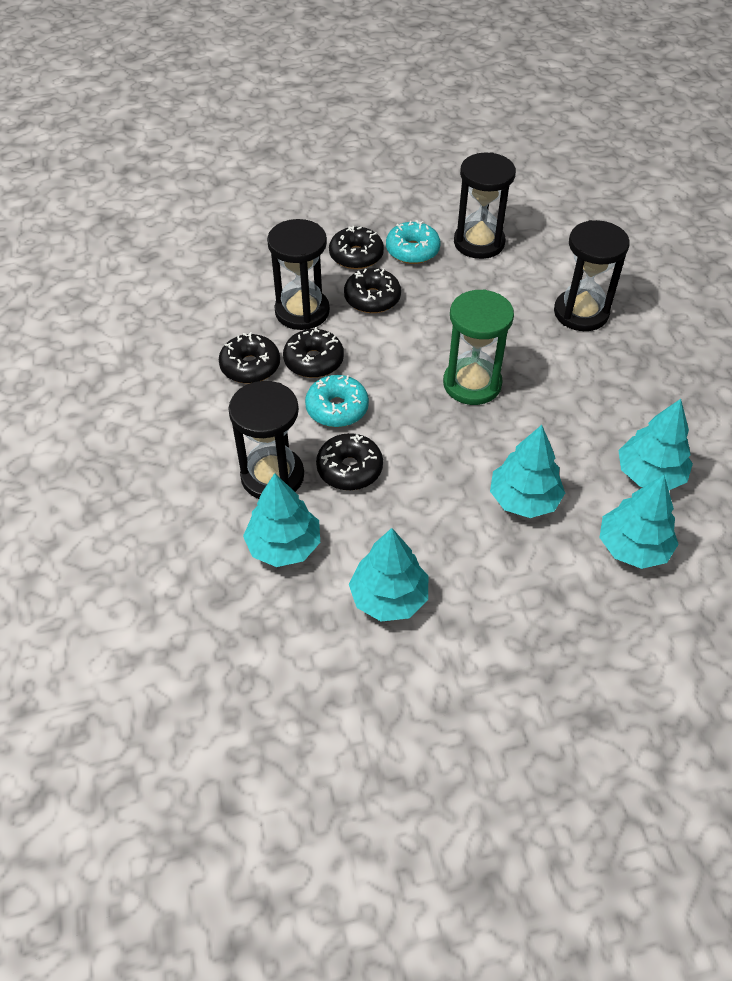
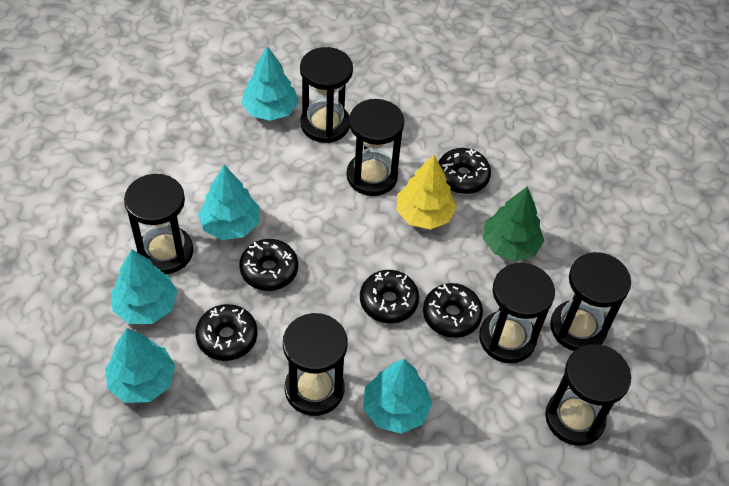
black hourglass: 4 -> 7
green hourglass: 1 -> 0
green tree: 0 -> 1
turquoise donut: 2 -> 0
yellow tree: 0 -> 1

